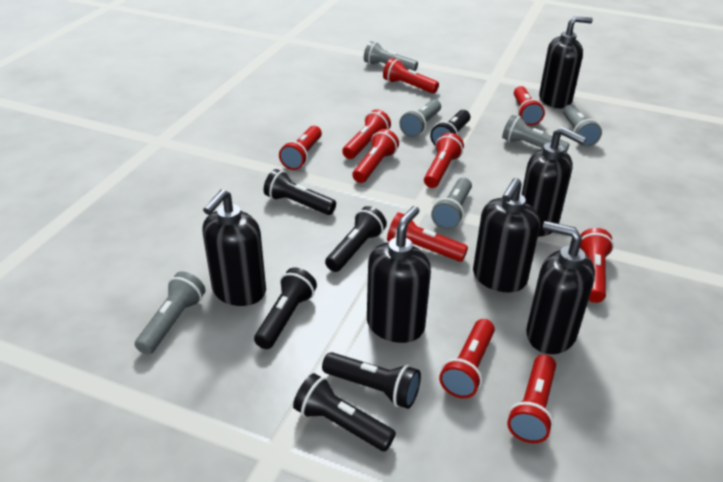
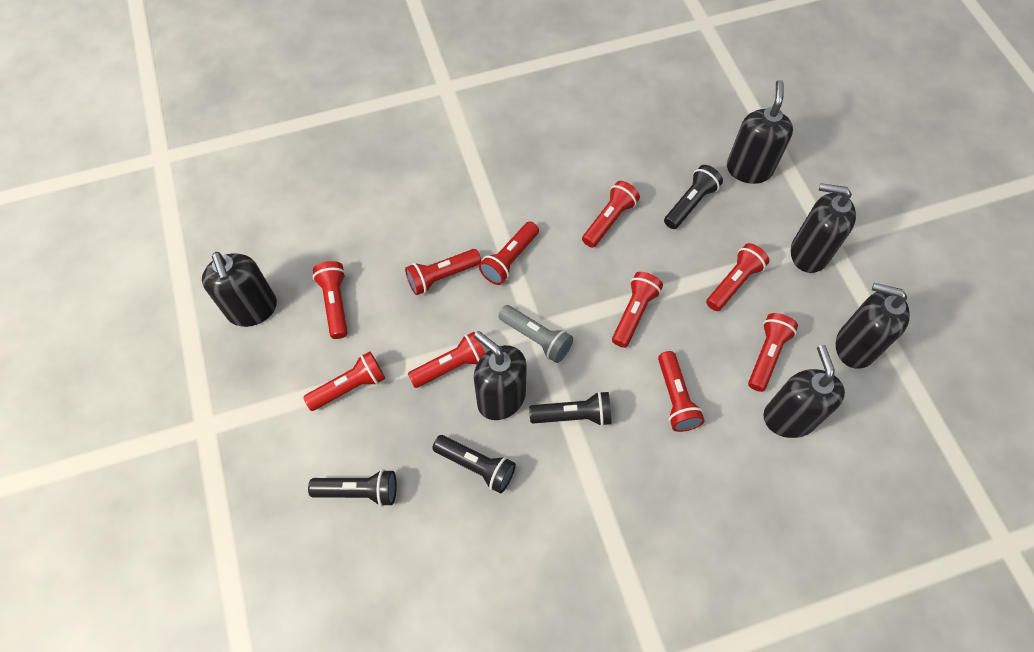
black flashlight: 6 -> 4
grey flashlight: 6 -> 1

